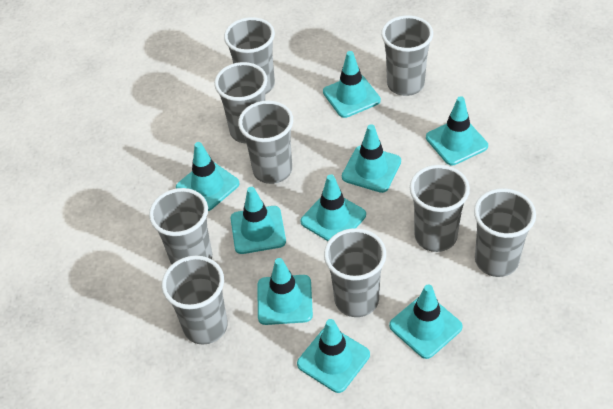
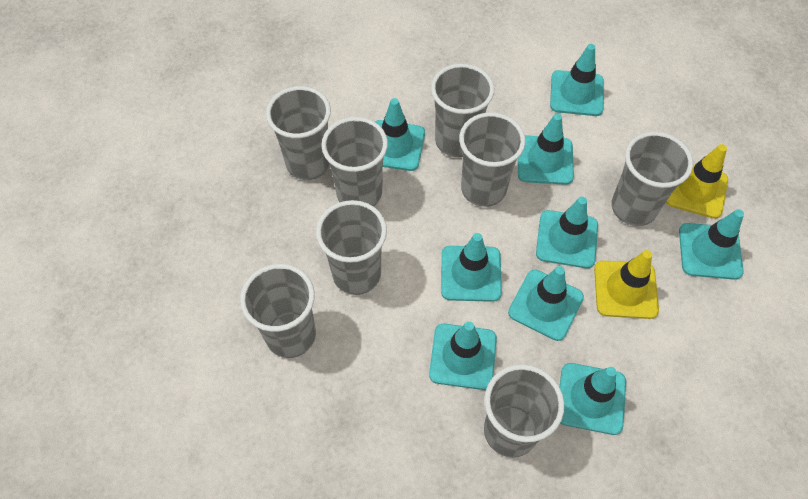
grey cup: 9 -> 8
yellow traffic cone: 0 -> 2

